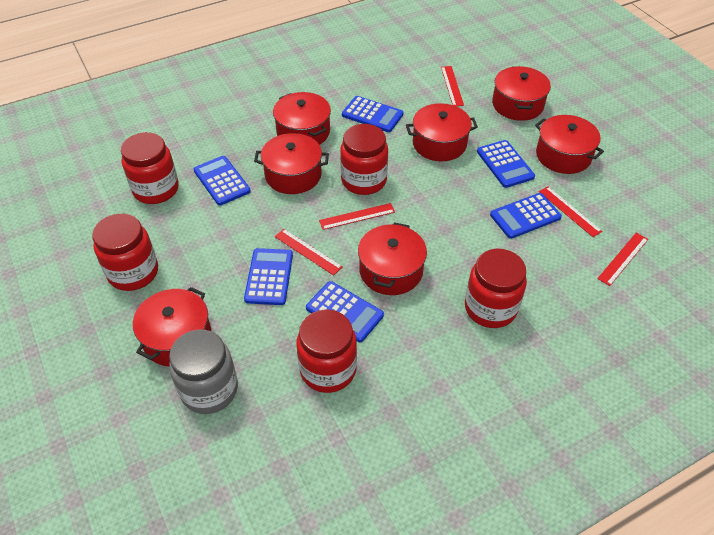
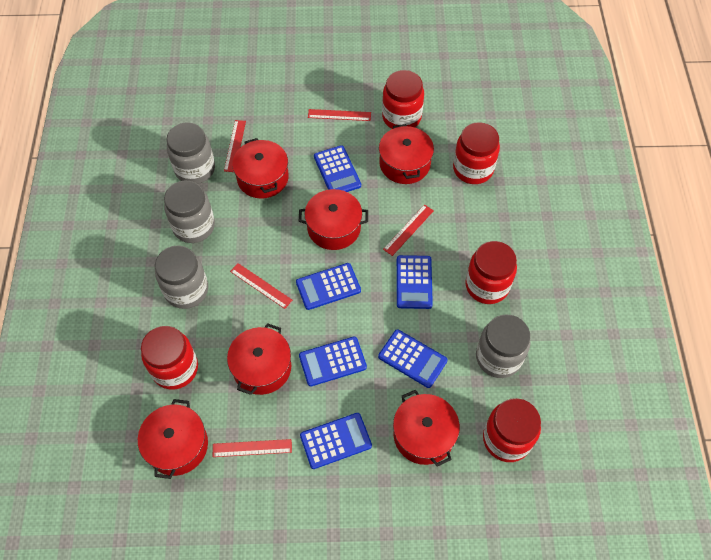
grey jar: 1 -> 4
red pot: 7 -> 6

